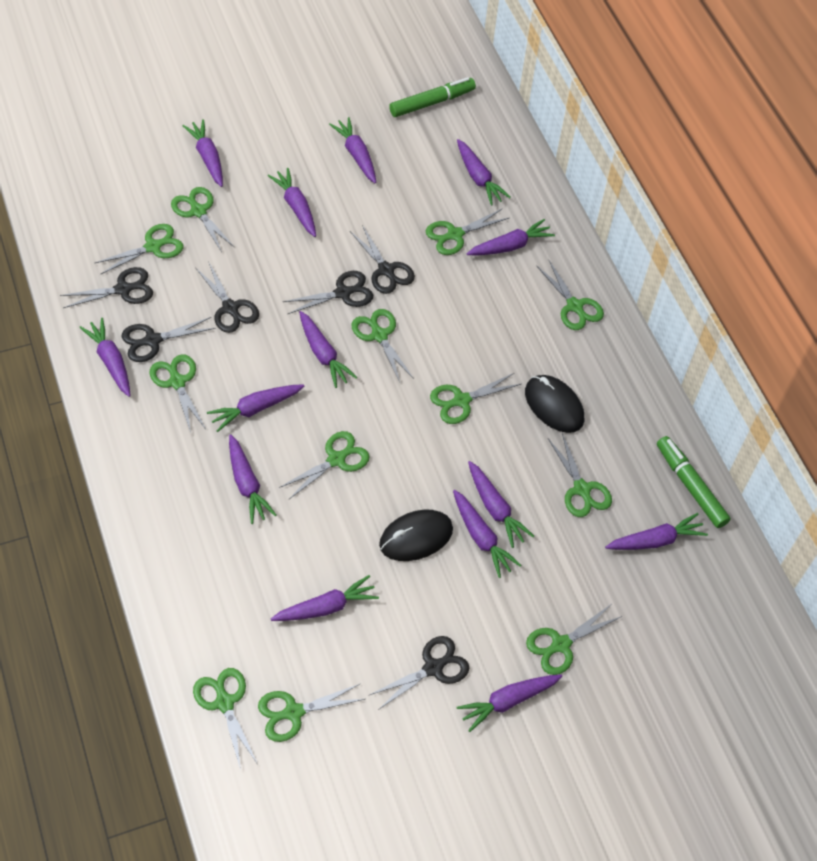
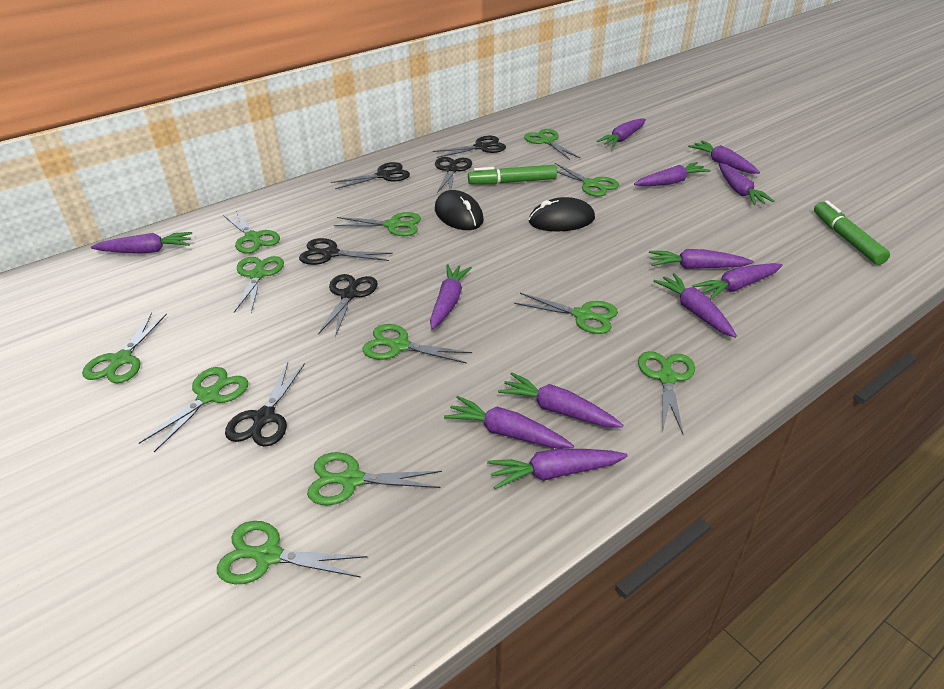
purple carrot: 14 -> 12

